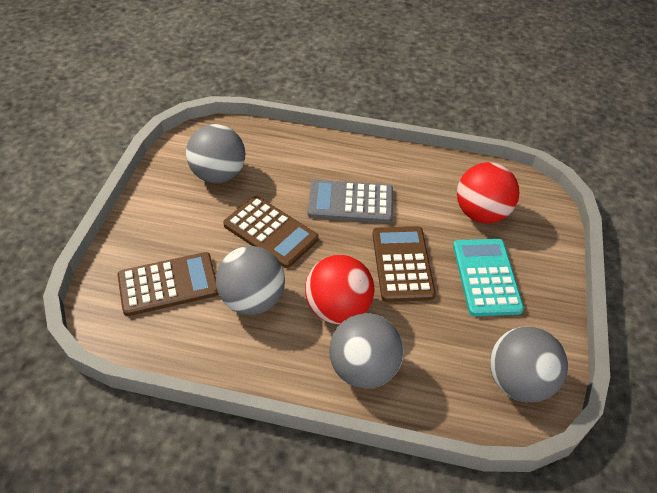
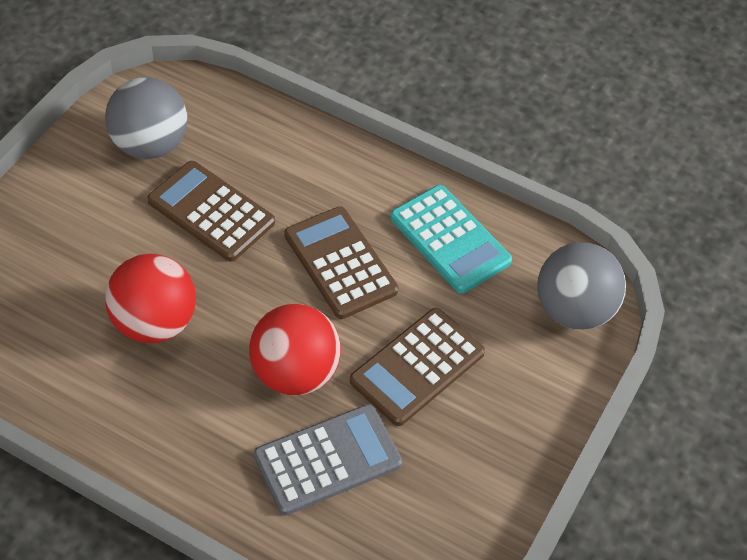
grey ball: 4 -> 2

